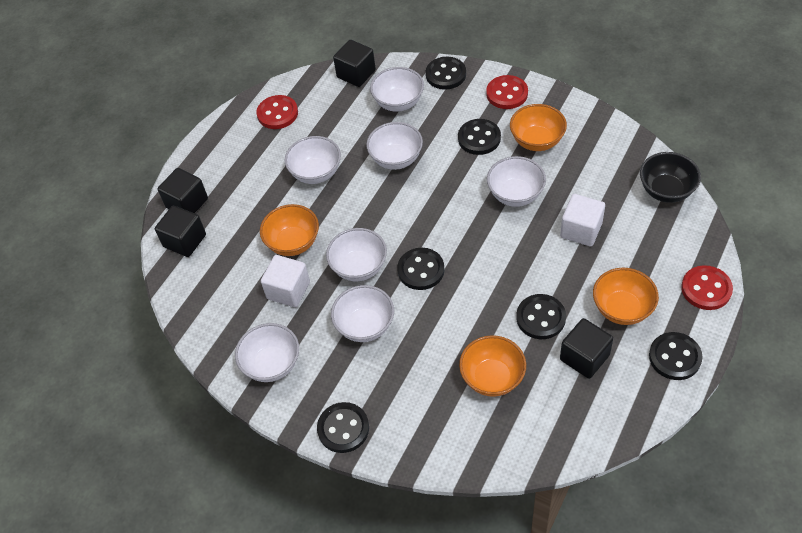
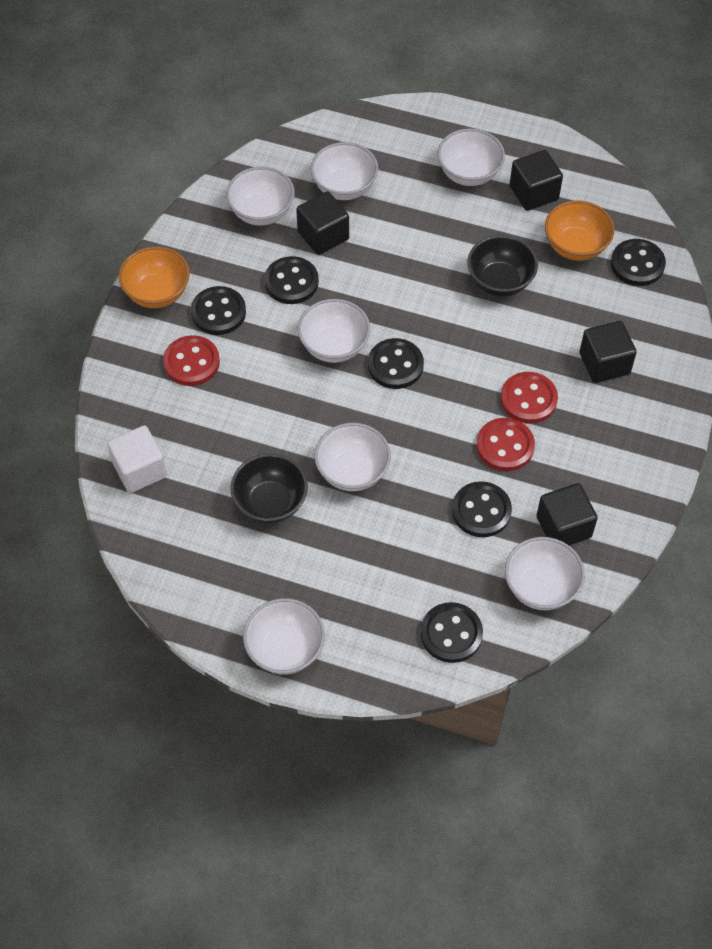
black bowl: 1 -> 2
orange bowl: 4 -> 2
white cube: 2 -> 1

